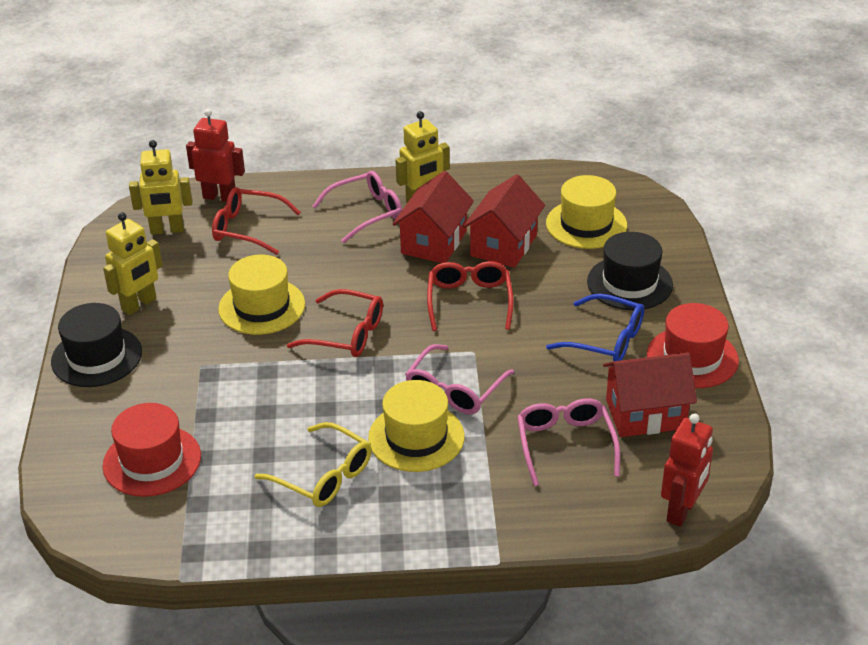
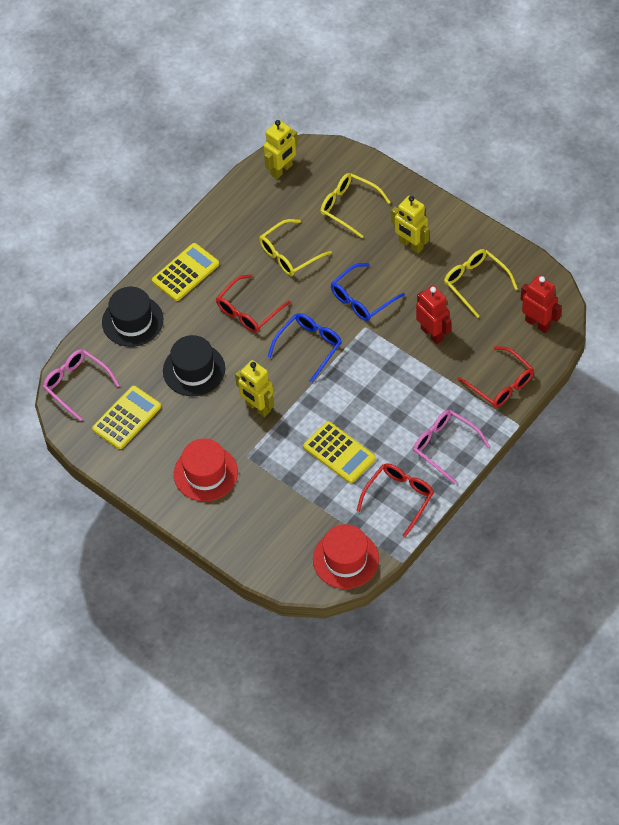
blue glasses: 1 -> 2
pink glasses: 3 -> 2
red house: 3 -> 0
yellow calculator: 0 -> 3
yellow glasses: 1 -> 3
yellow hat: 3 -> 0

